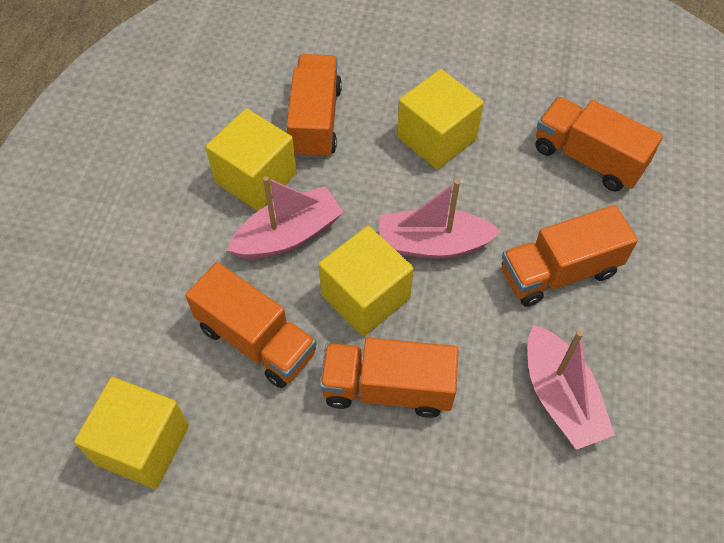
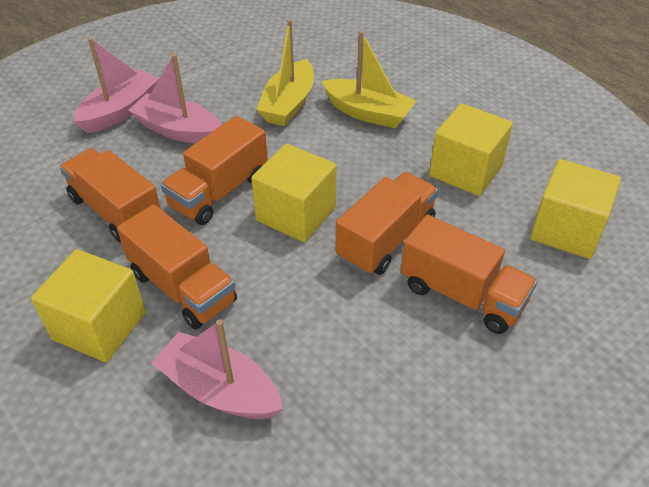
yellow boat: 0 -> 2

